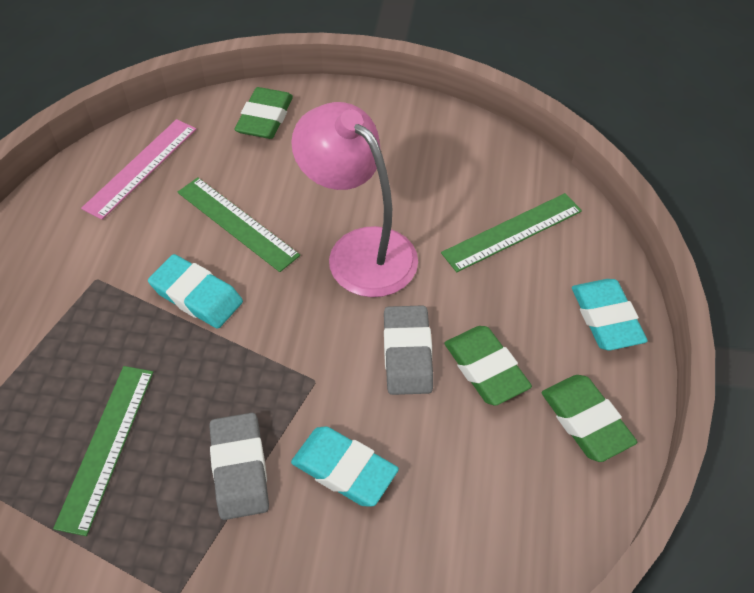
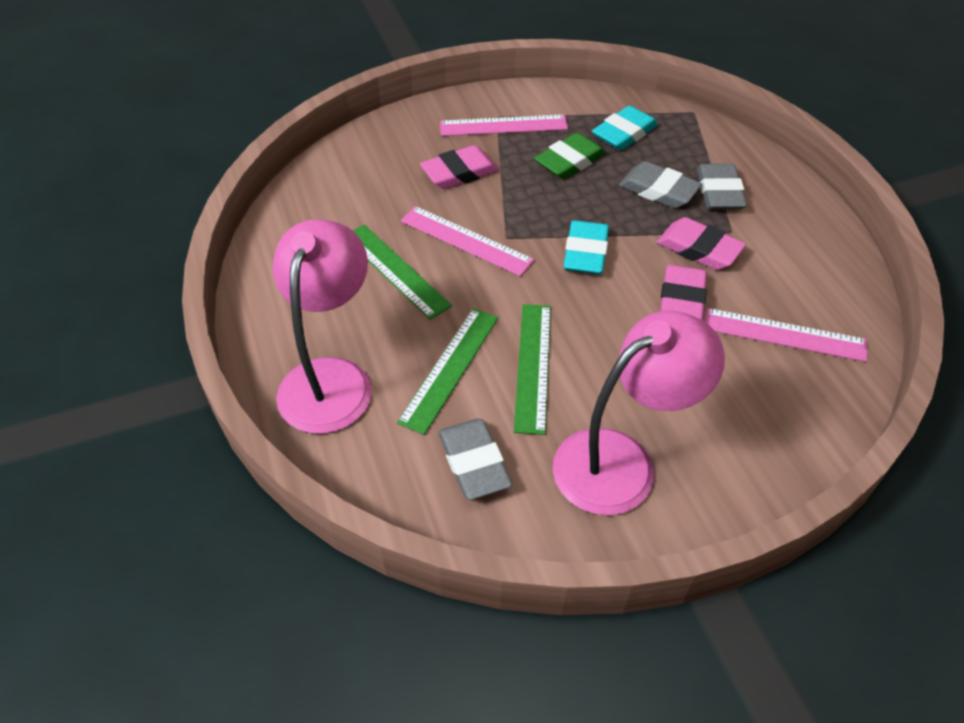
green eraser: 3 -> 1
grey eraser: 2 -> 3
pink eraser: 0 -> 3
pink lamp: 1 -> 2
pink ruler: 1 -> 3
turquoise eraser: 3 -> 2

